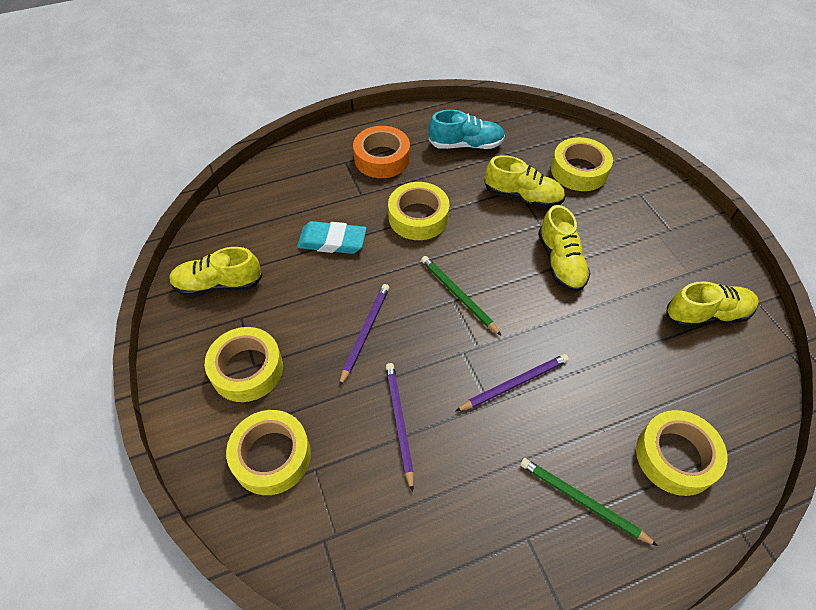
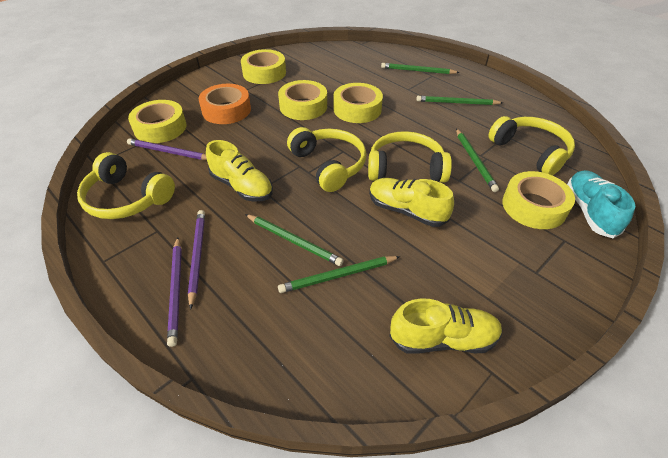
green pencil: 2 -> 5
turquoise eraser: 1 -> 0
yellow headphones: 0 -> 4
yellow shoe: 4 -> 3

